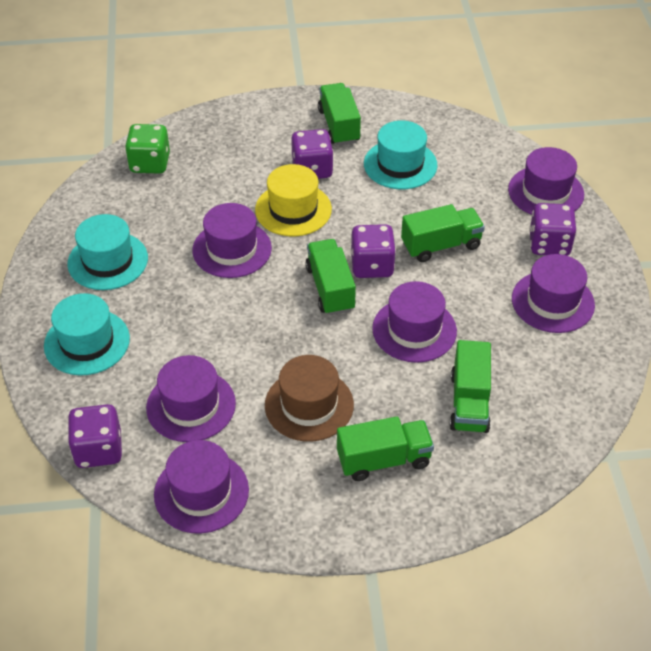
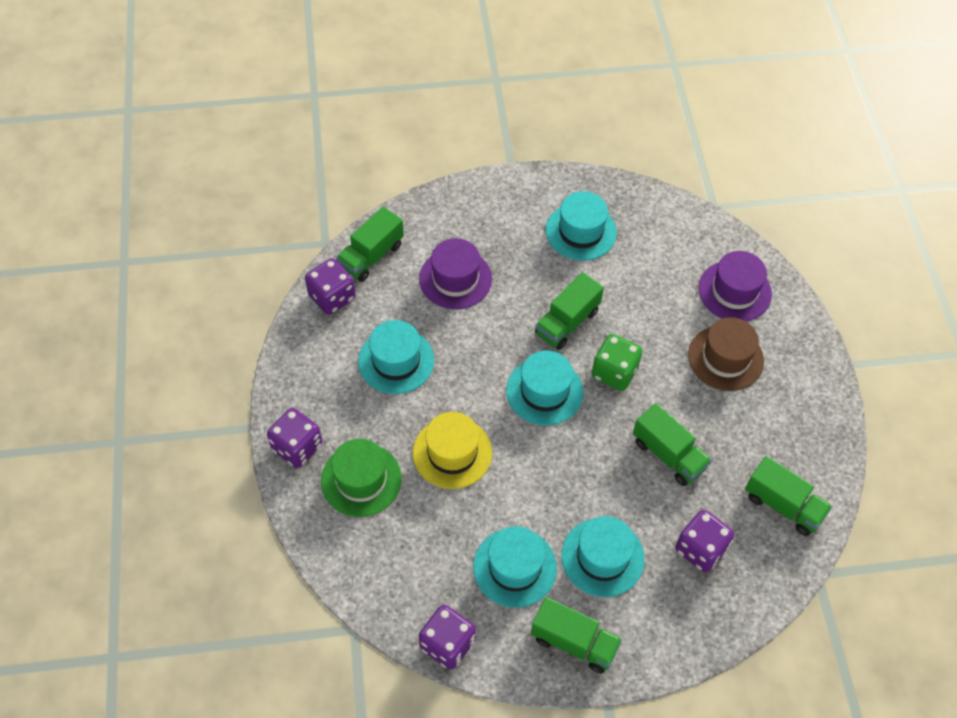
green hat: 0 -> 1
purple hat: 6 -> 2
turquoise hat: 3 -> 5

